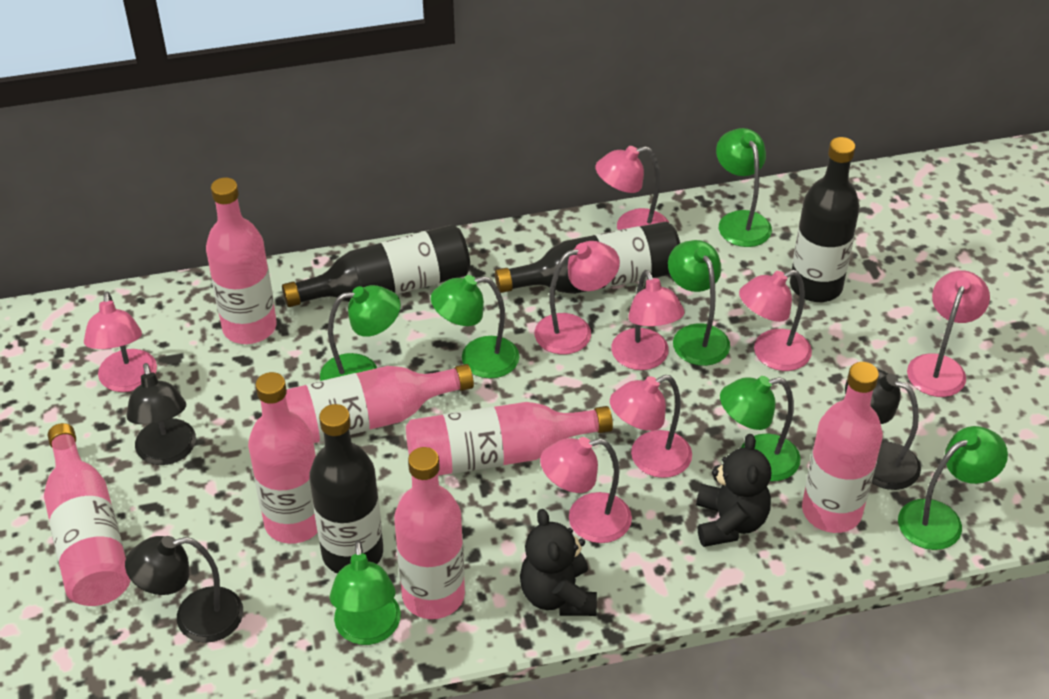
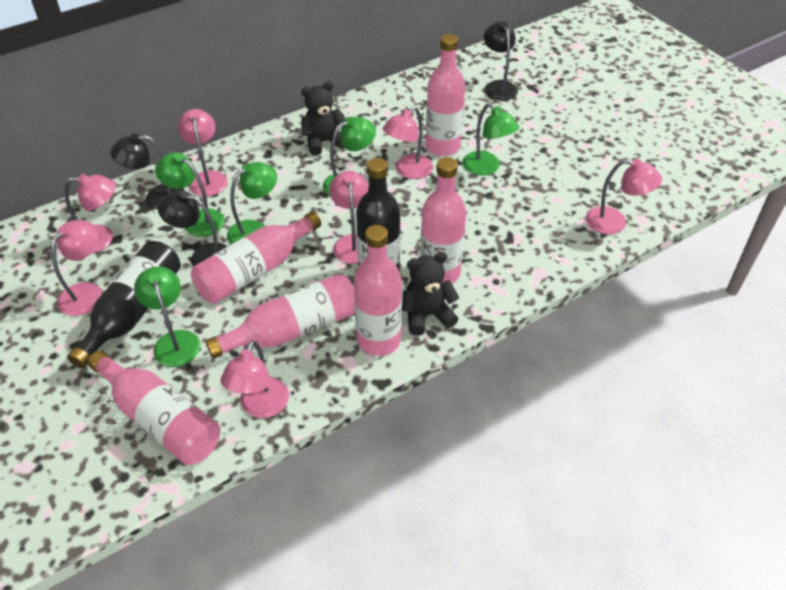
black bottle: 4 -> 2
green lamp: 7 -> 5
pink bottle: 7 -> 6
pink lamp: 8 -> 7

